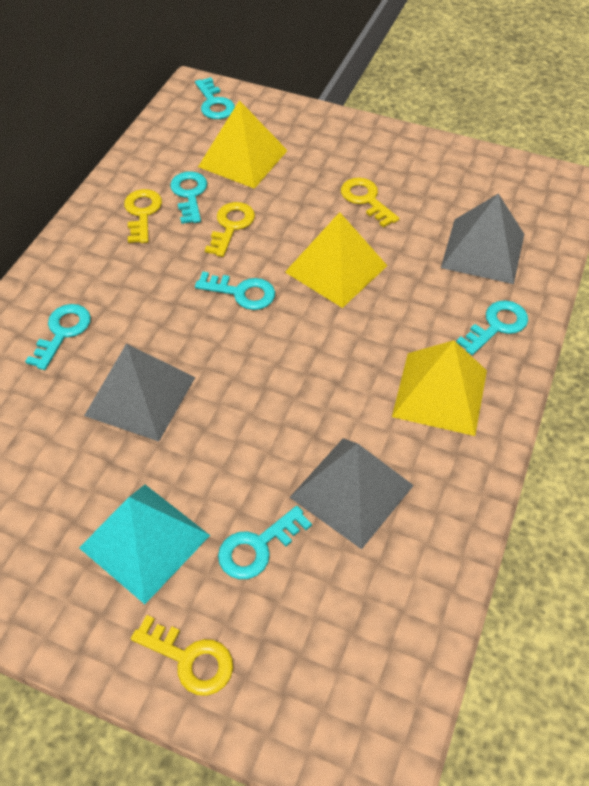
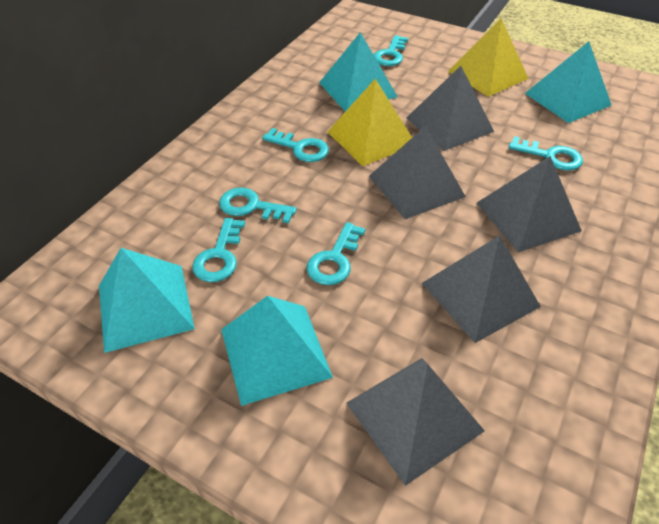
grey pyramid: 3 -> 5
turquoise pyramid: 1 -> 4
yellow key: 4 -> 0
yellow pyramid: 3 -> 2

